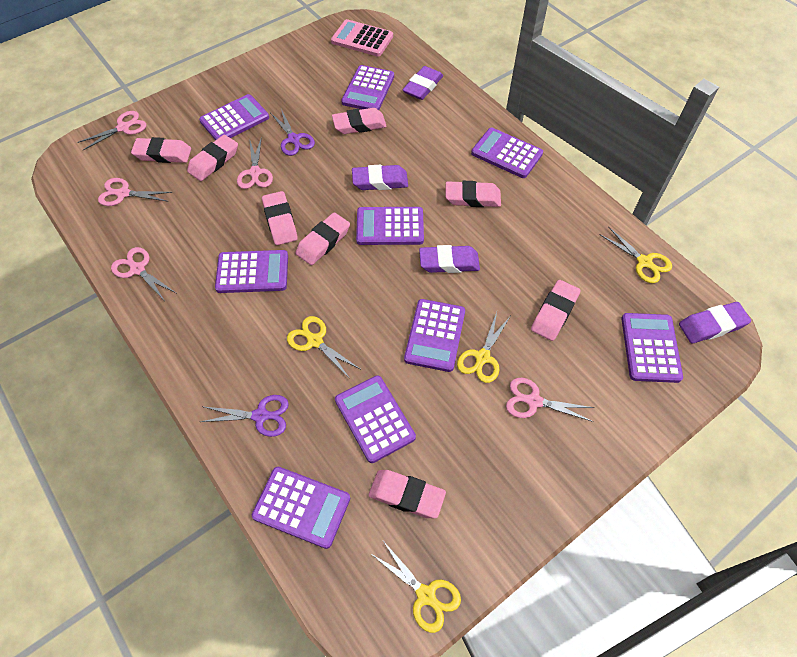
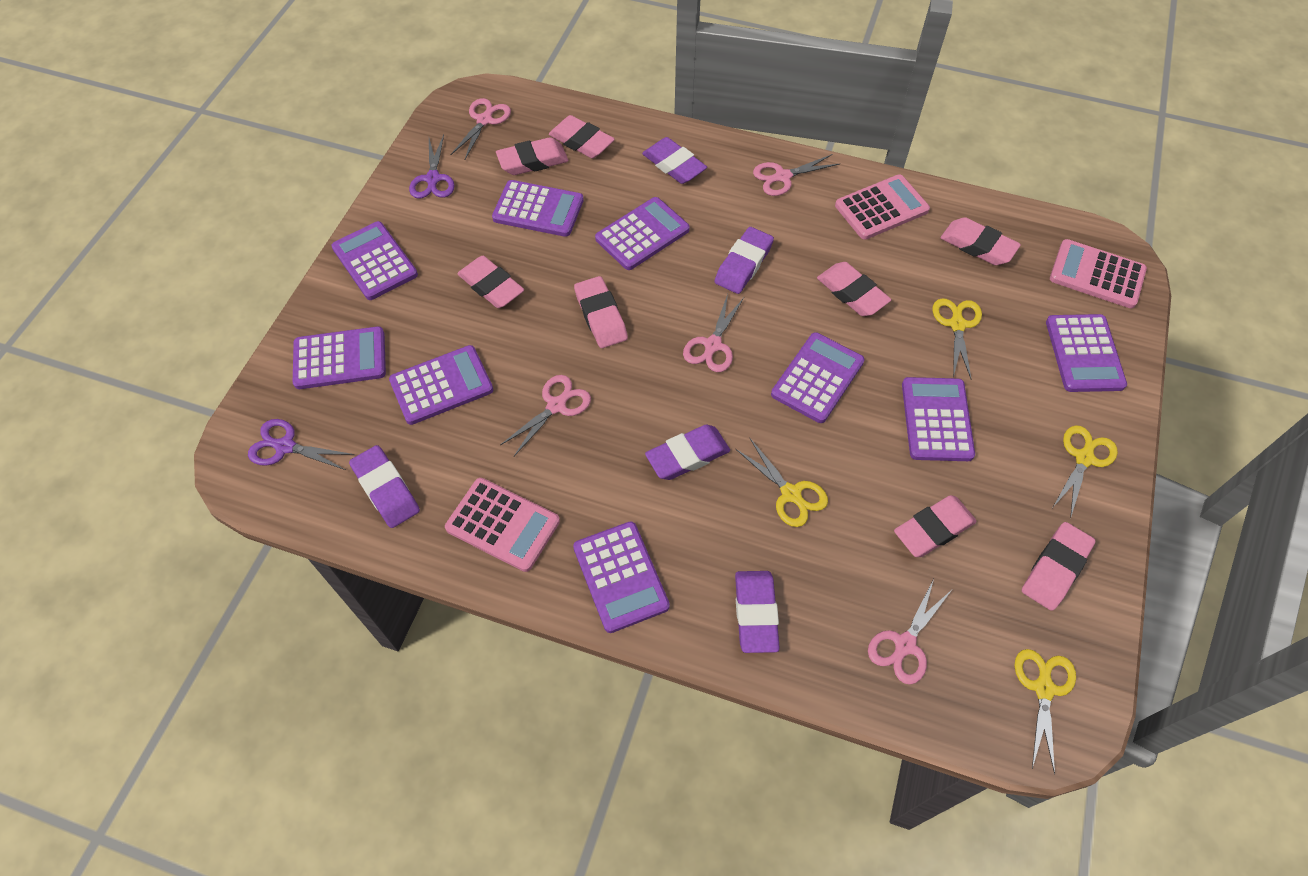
pink calculator: 1 -> 3
purple eraser: 4 -> 5

